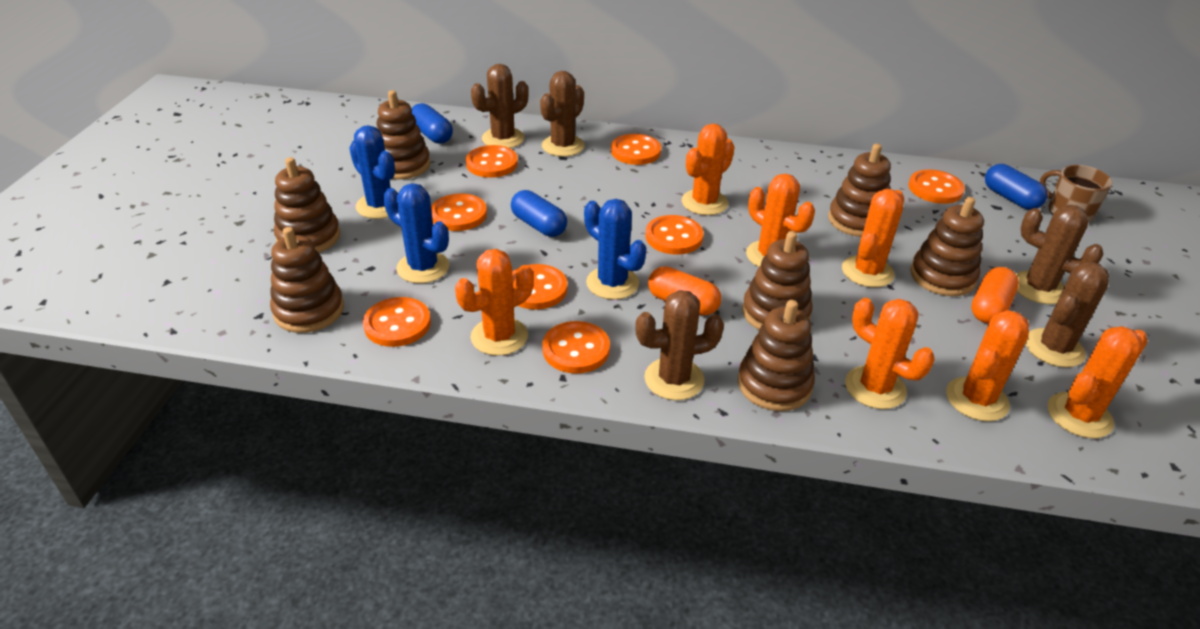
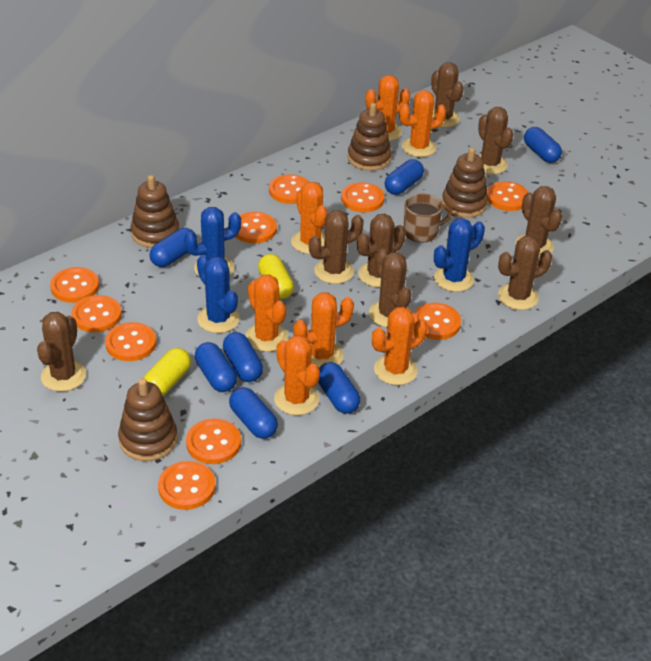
blue capsule: 3 -> 7
brown cactus: 5 -> 8
brown stacking toy: 7 -> 4
orange button: 8 -> 10
orange capsule: 2 -> 0
yellow capsule: 0 -> 2

